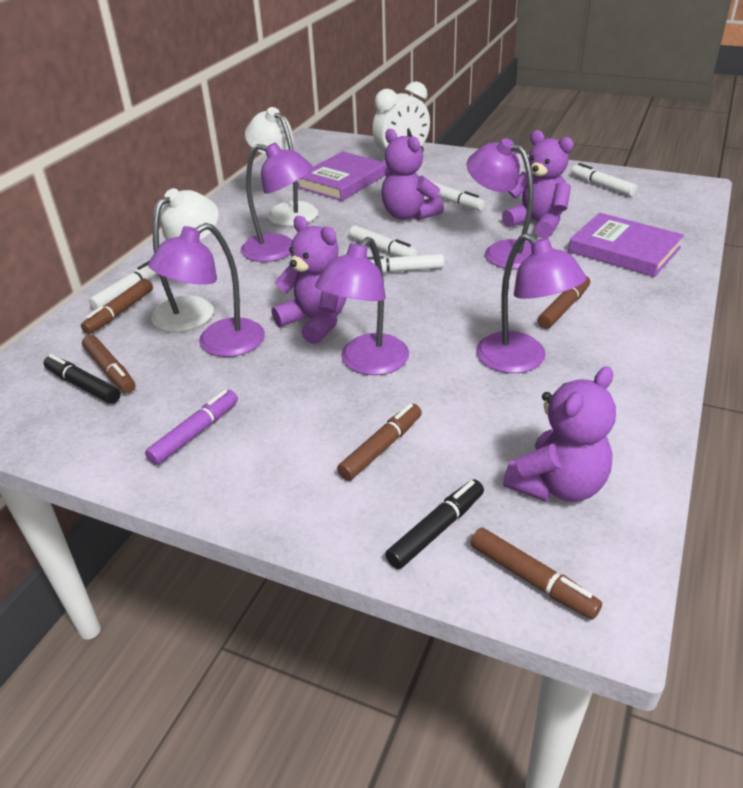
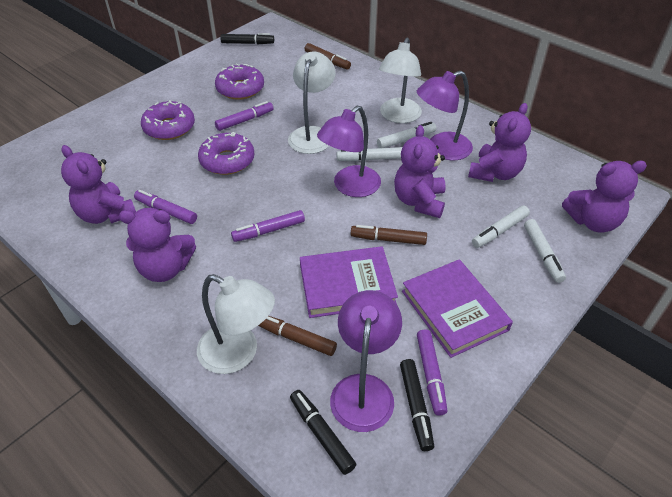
black marker: 2 -> 3
brown marker: 5 -> 3
purple donut: 0 -> 3
purple lamp: 5 -> 3
purple marker: 1 -> 4
purple teddy bear: 4 -> 5
white clock: 1 -> 0
white lamp: 2 -> 3
white marker: 5 -> 4

